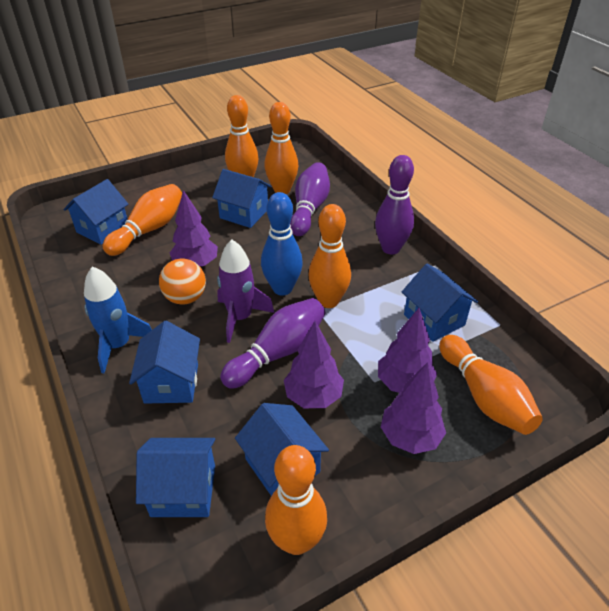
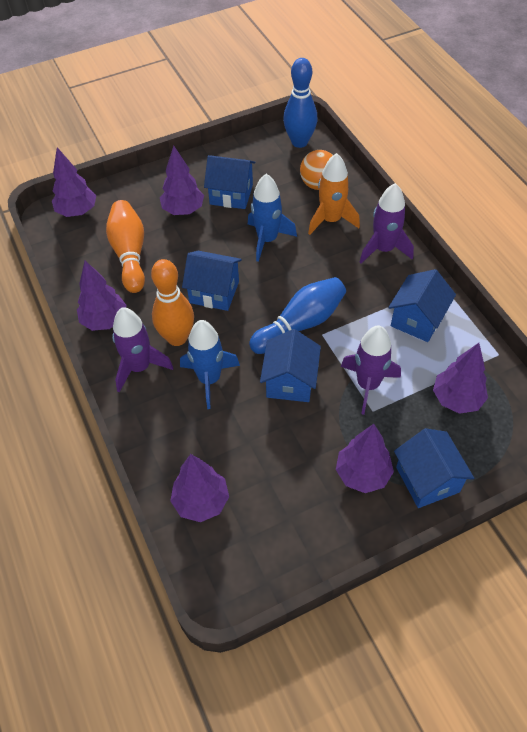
blue bowling pin: 1 -> 2
blue house: 6 -> 5
blue rocket: 1 -> 2
orange bowling pin: 6 -> 2
orange rocket: 0 -> 1
purple bowling pin: 3 -> 0
purple rocket: 1 -> 3
purple tree: 4 -> 6

